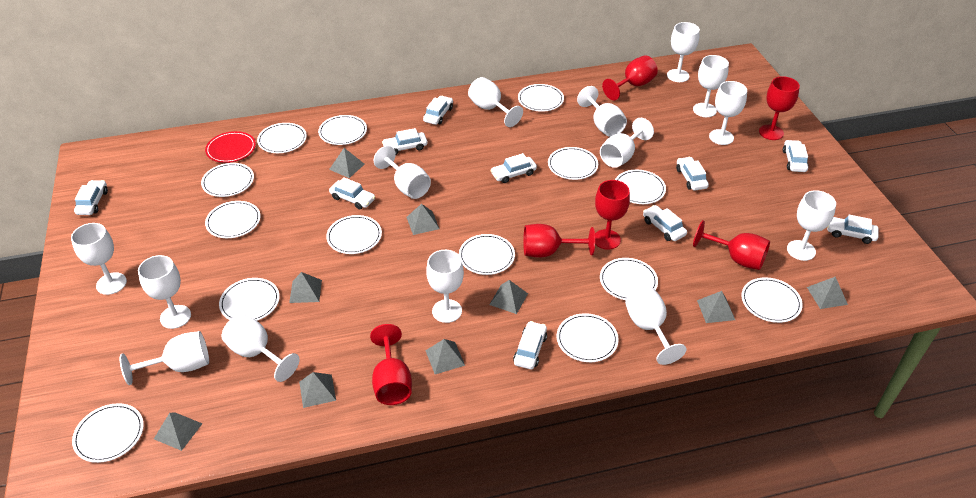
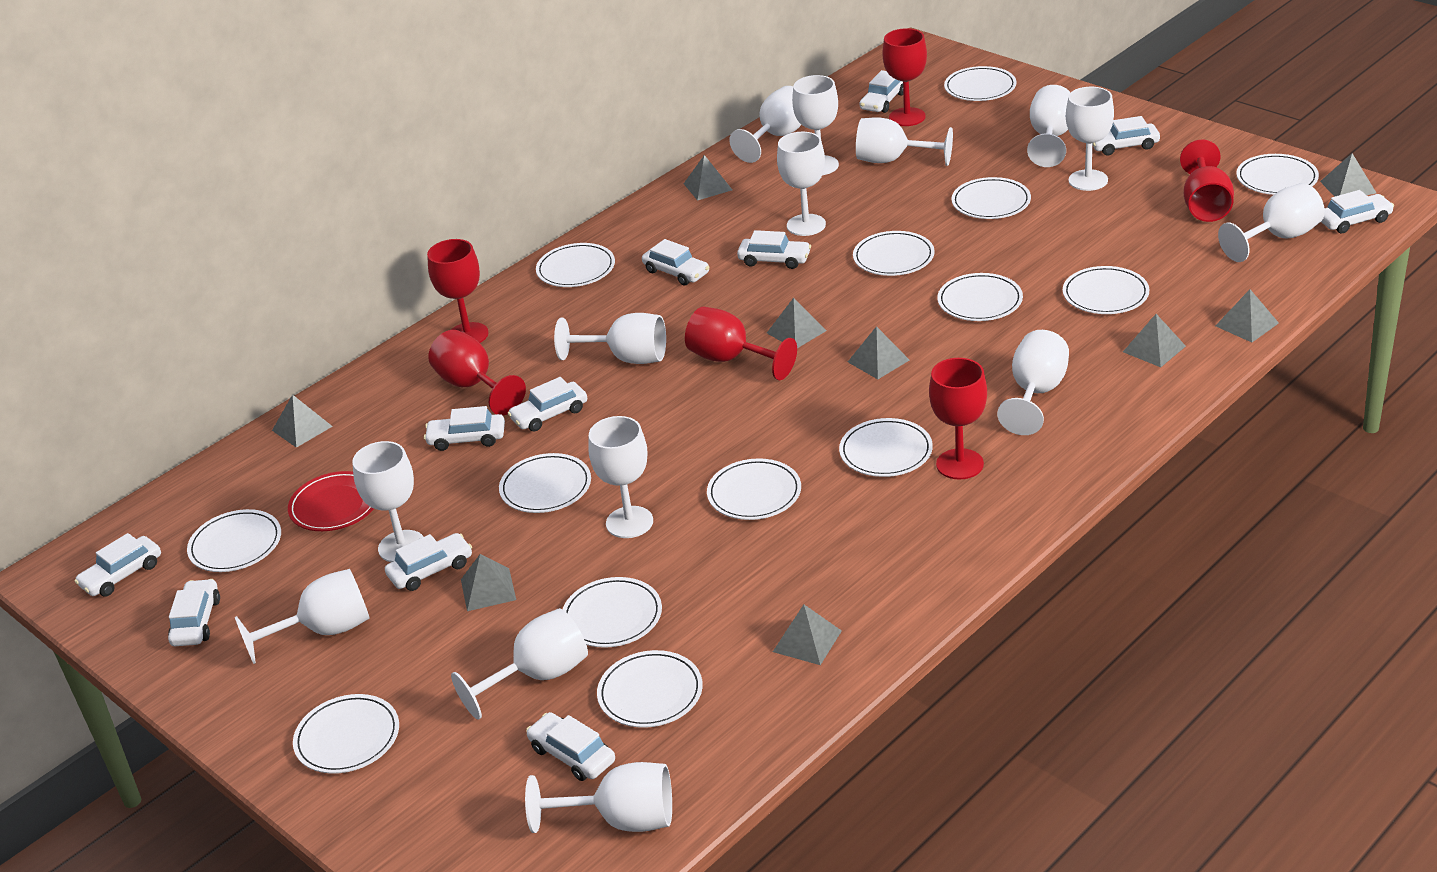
white car: 10 -> 11

